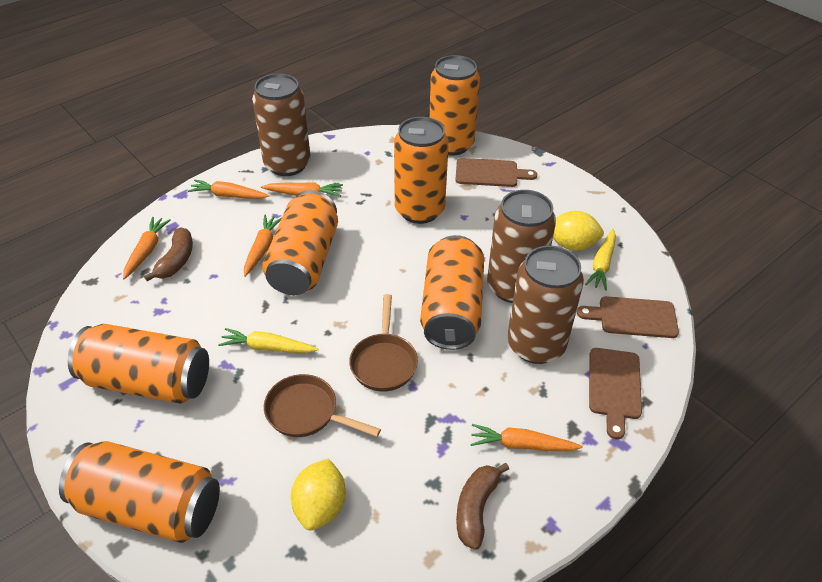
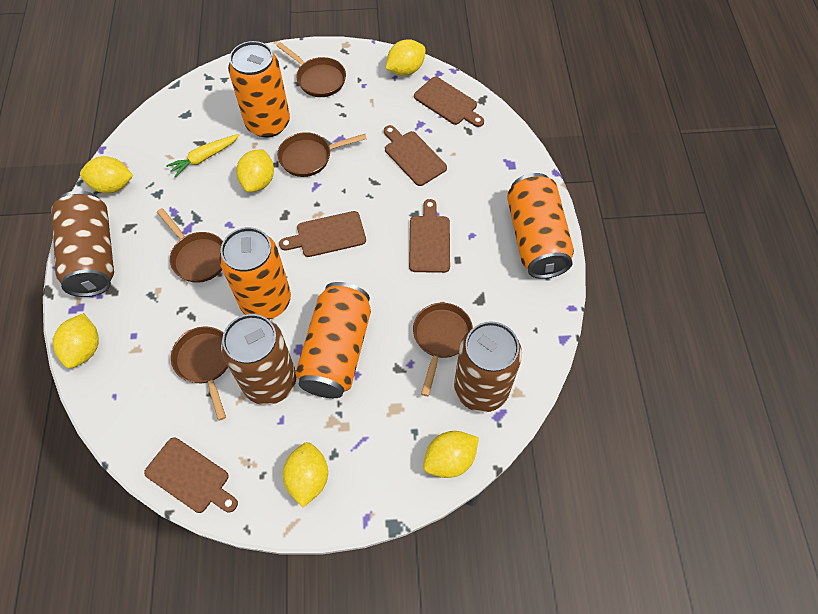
brown banana: 2 -> 0
brown cutting board: 3 -> 5
brown pan: 2 -> 5
orange can: 6 -> 4
orange carrot: 5 -> 0
yellow carrot: 2 -> 1
yellow lemon: 2 -> 6

